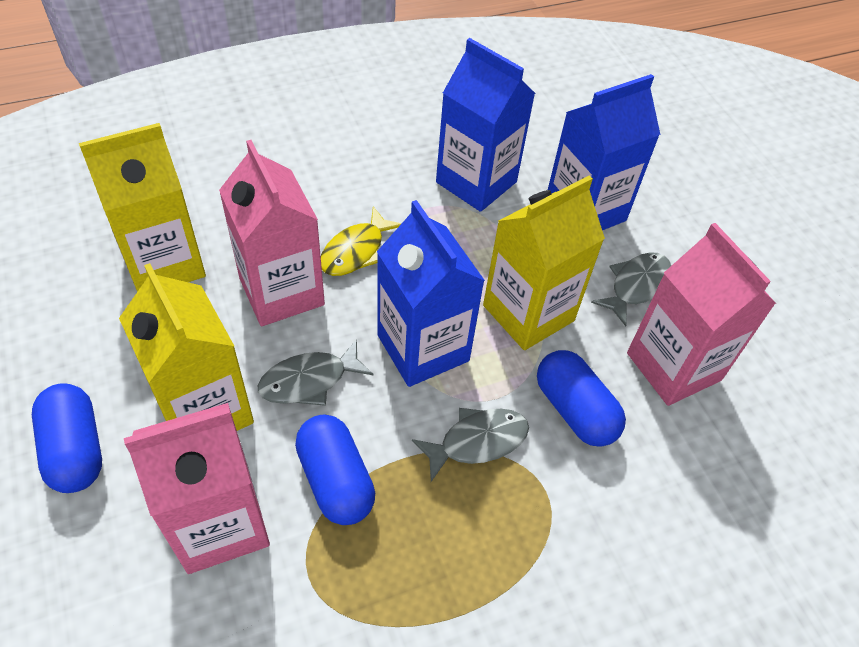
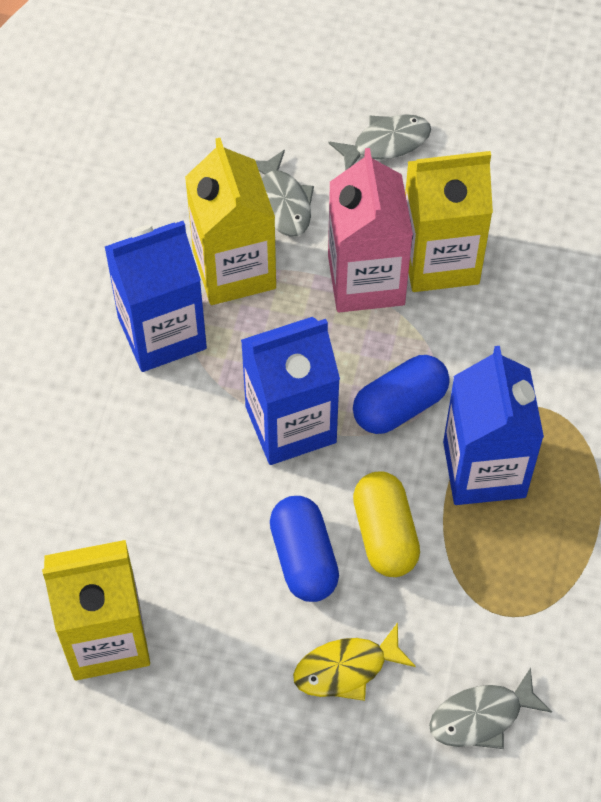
blue capsule: 3 -> 2
pink carton: 3 -> 1
yellow capsule: 0 -> 1

